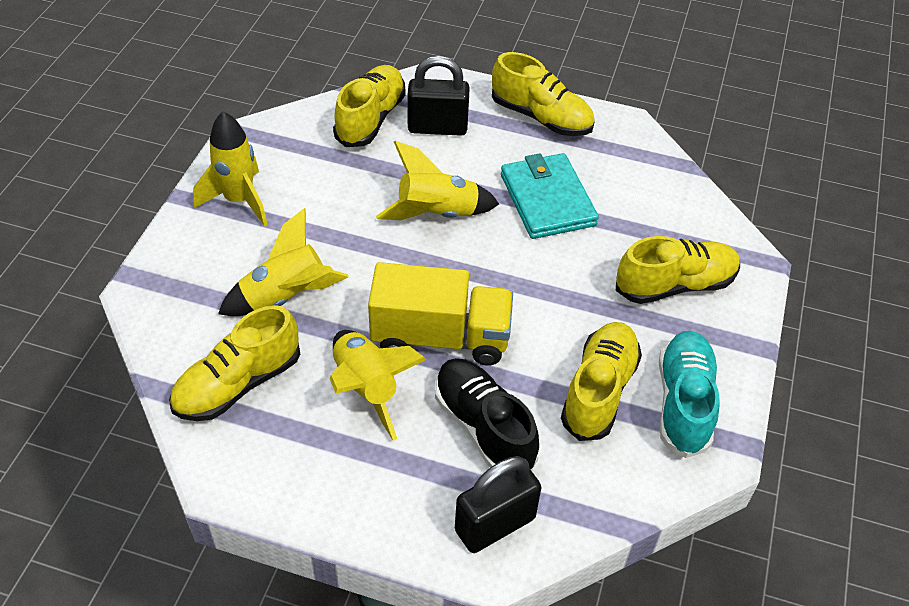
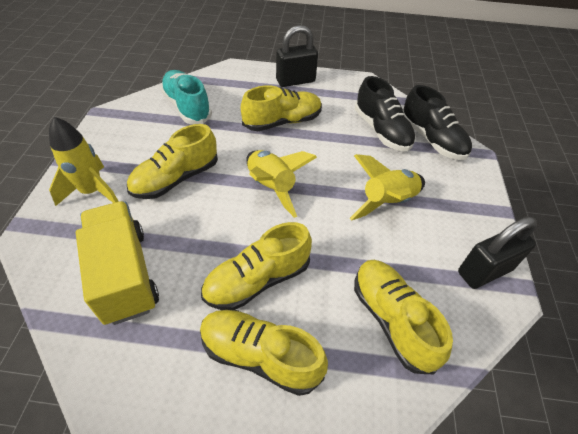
black shoe: 1 -> 2
turquoise wallet: 1 -> 0
yellow rocket: 4 -> 3

